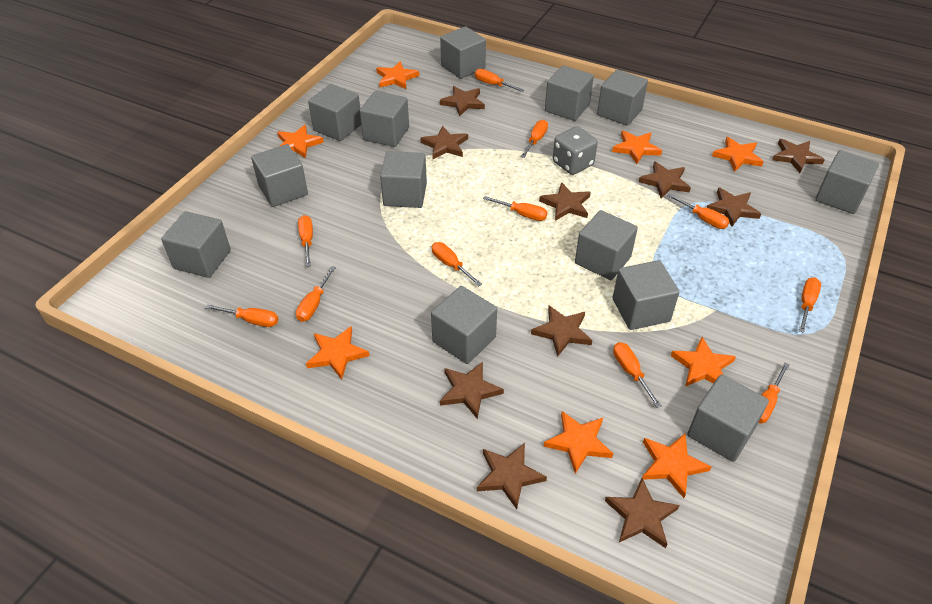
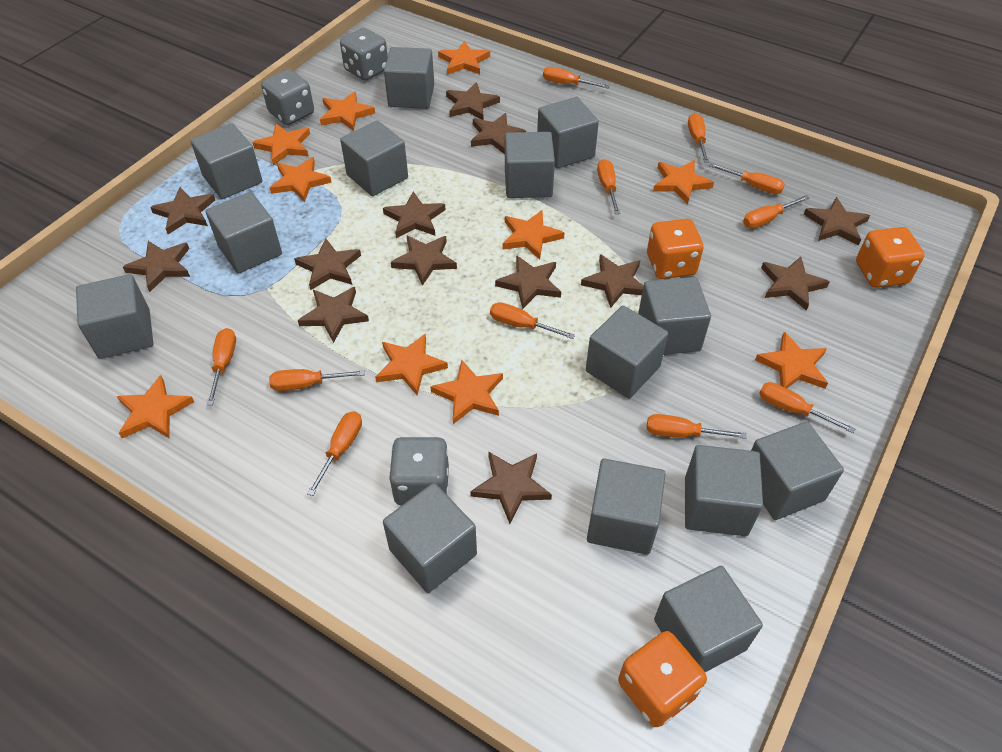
brown star: 10 -> 13
grey cube: 13 -> 14
grey dice: 1 -> 3
orange dice: 0 -> 3
orange star: 8 -> 10

